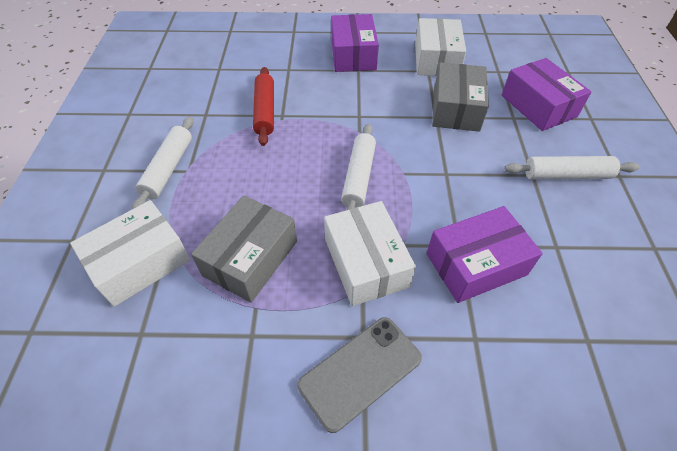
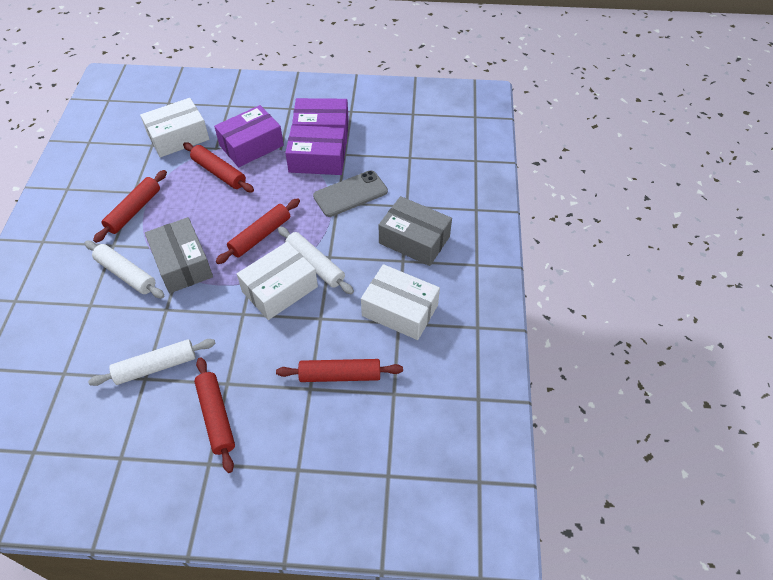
red rolling pin: 1 -> 5

